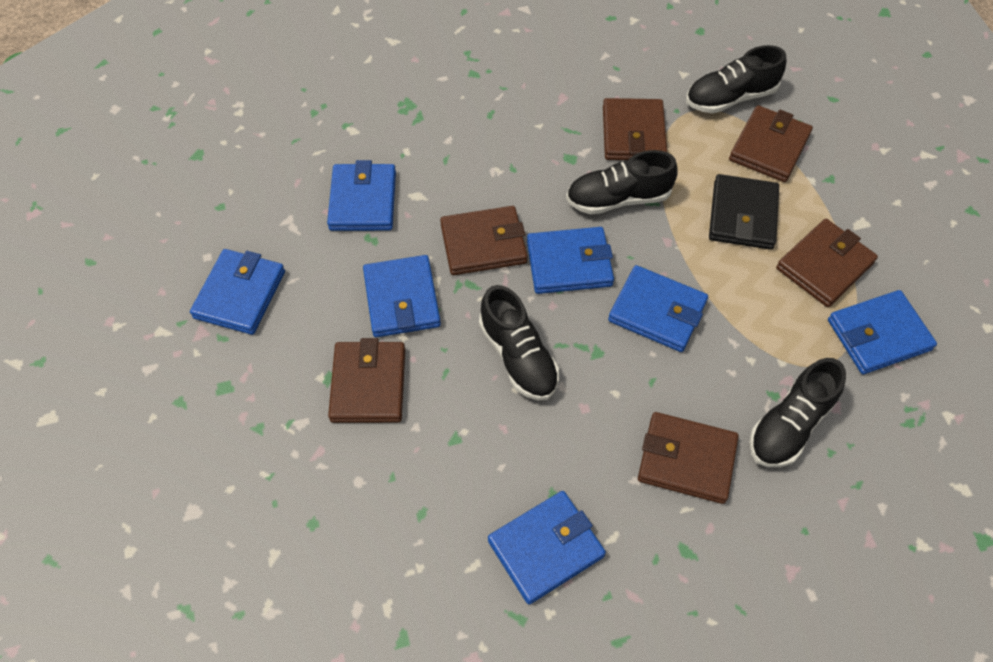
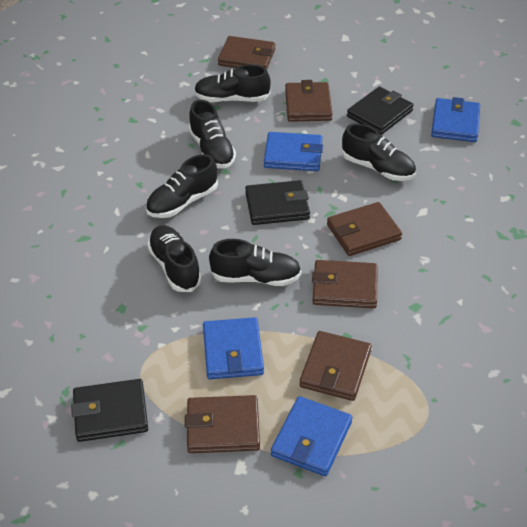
black shoe: 4 -> 6
black wallet: 1 -> 3
blue wallet: 7 -> 4

